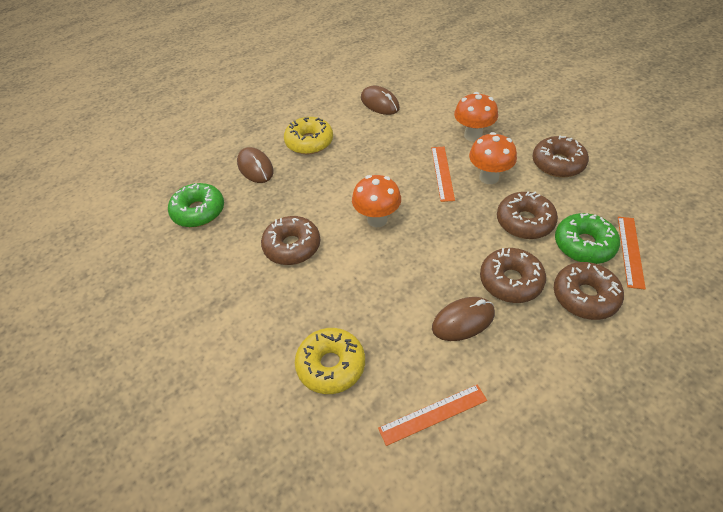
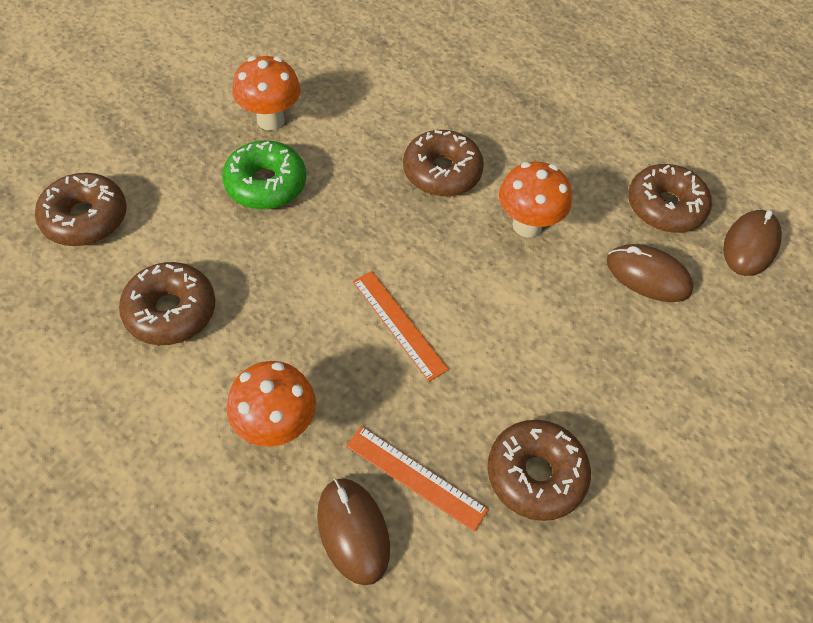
green donut: 2 -> 1
orange ruler: 3 -> 2
yellow donut: 2 -> 0

